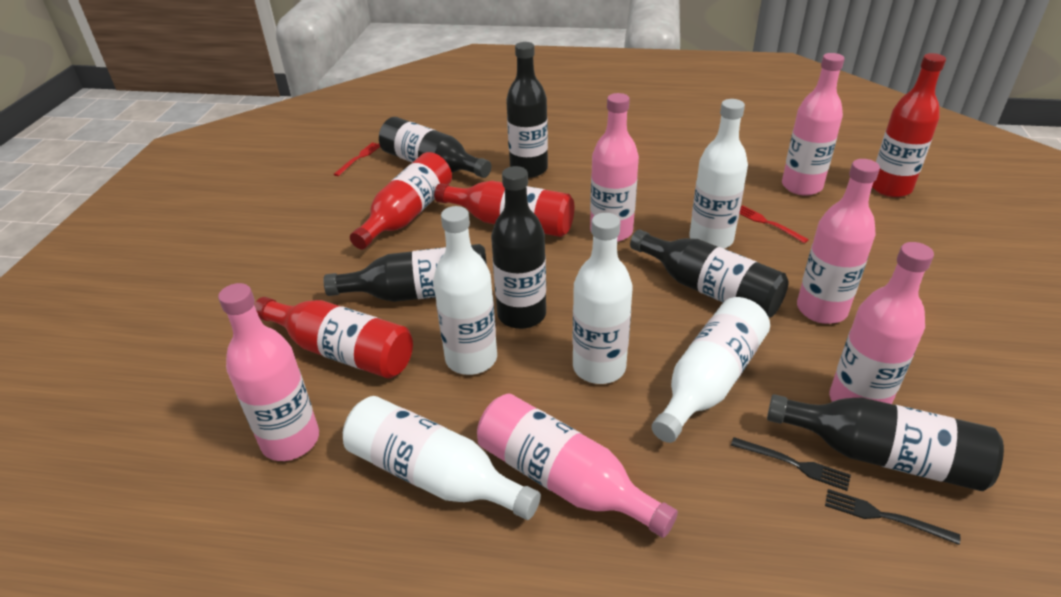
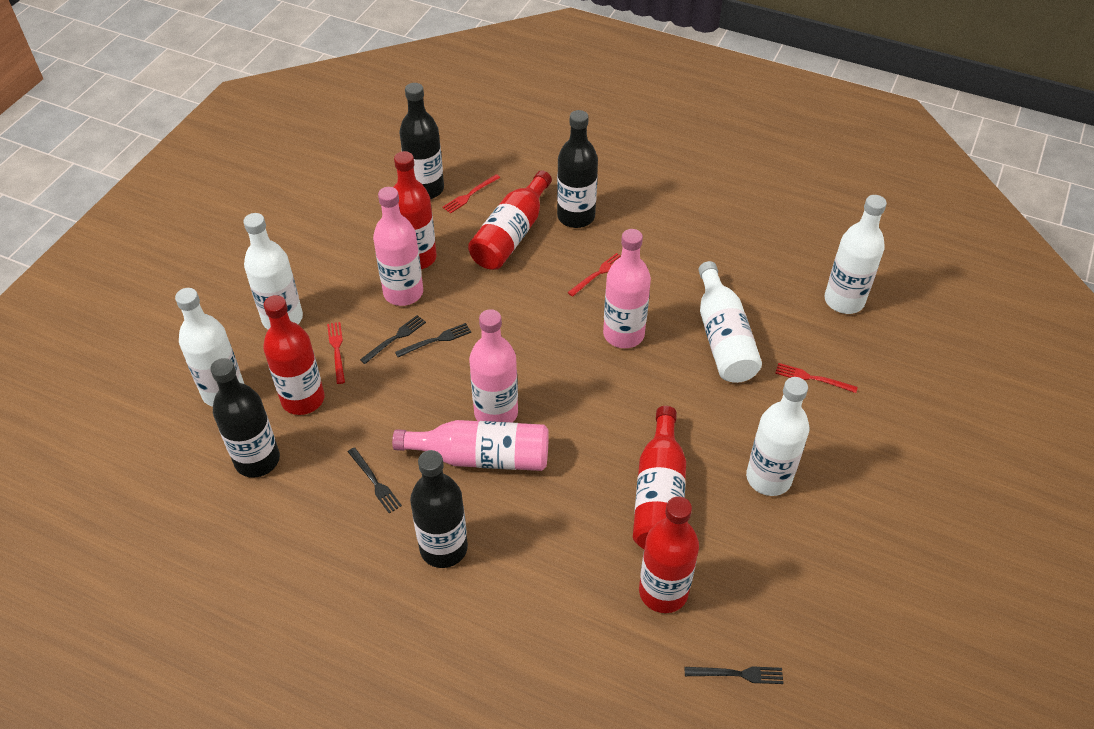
black bottle: 6 -> 4
black fork: 2 -> 4
pink bottle: 6 -> 4
red bottle: 4 -> 5
red fork: 2 -> 4

